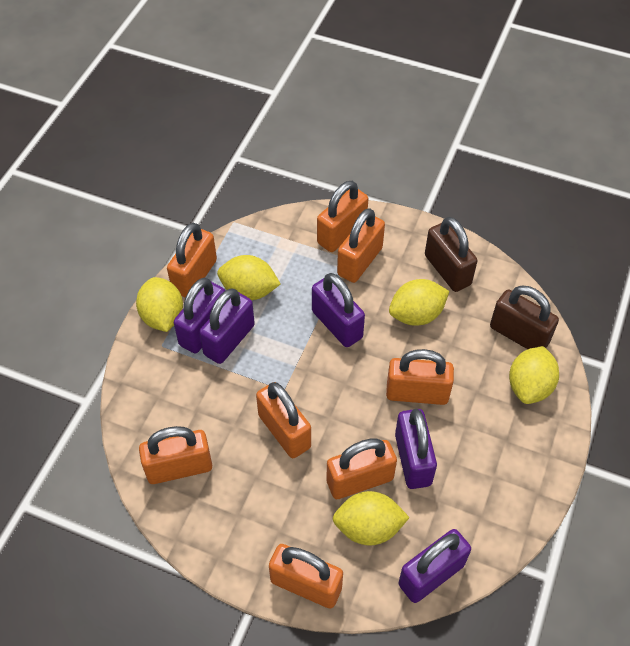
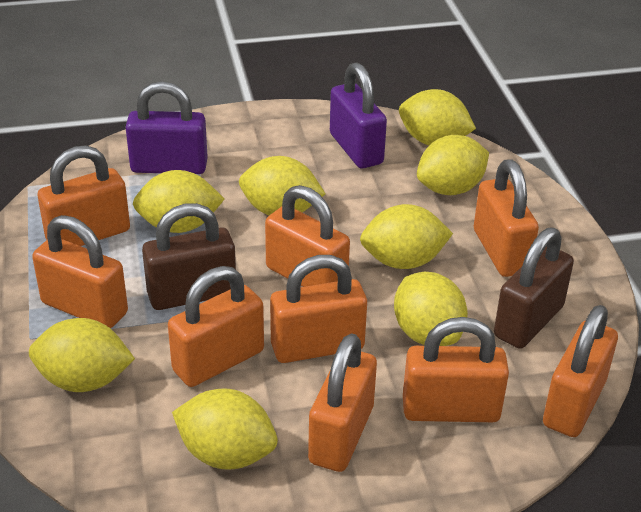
orange padlock: 8 -> 9
purple padlock: 5 -> 2
yellow lemon: 5 -> 8

